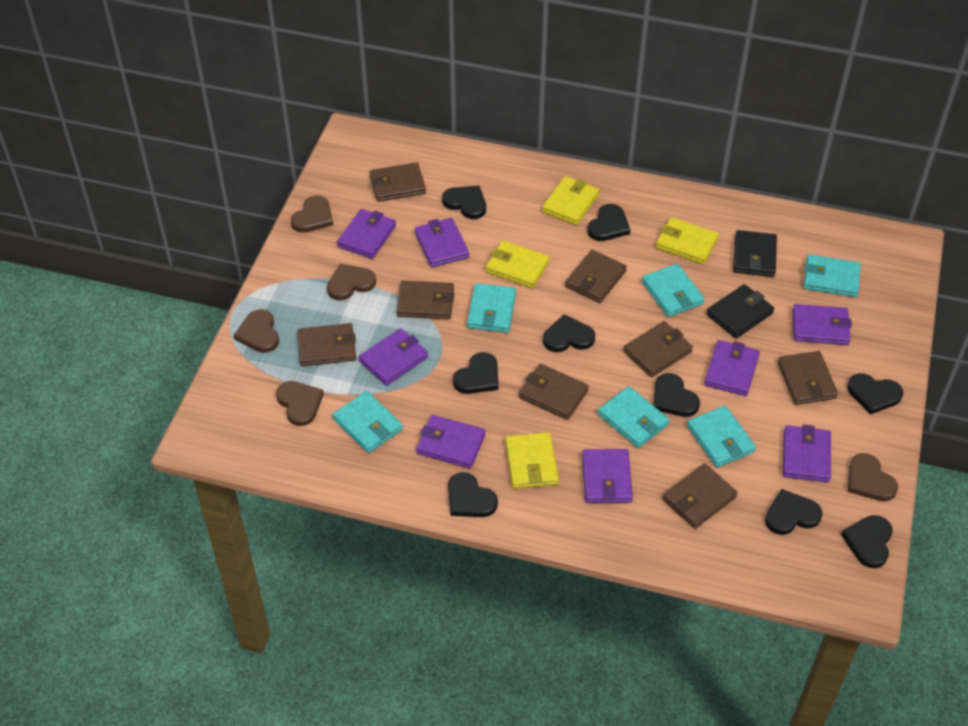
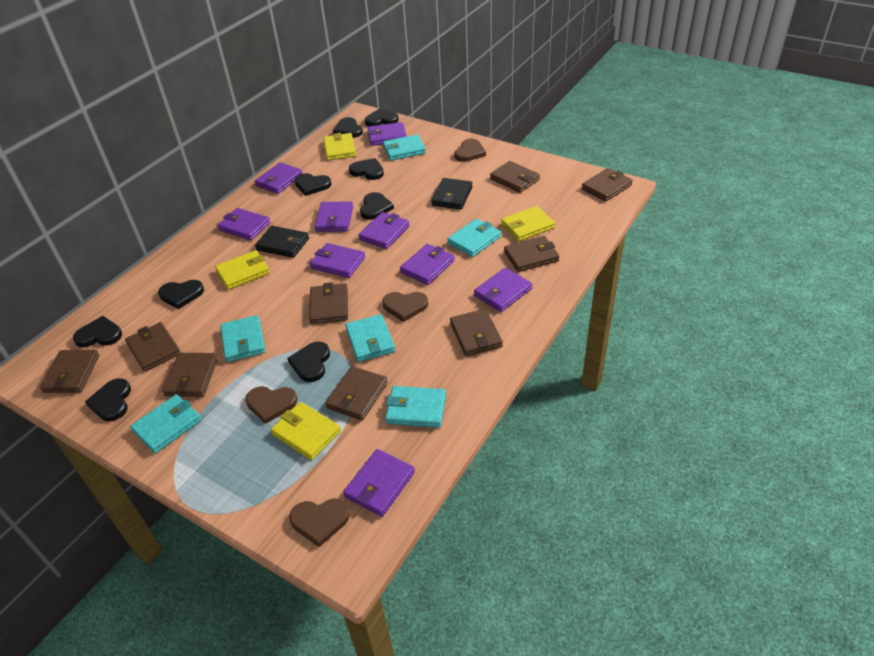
brown heart: 5 -> 4
brown wallet: 8 -> 9
purple wallet: 8 -> 9

